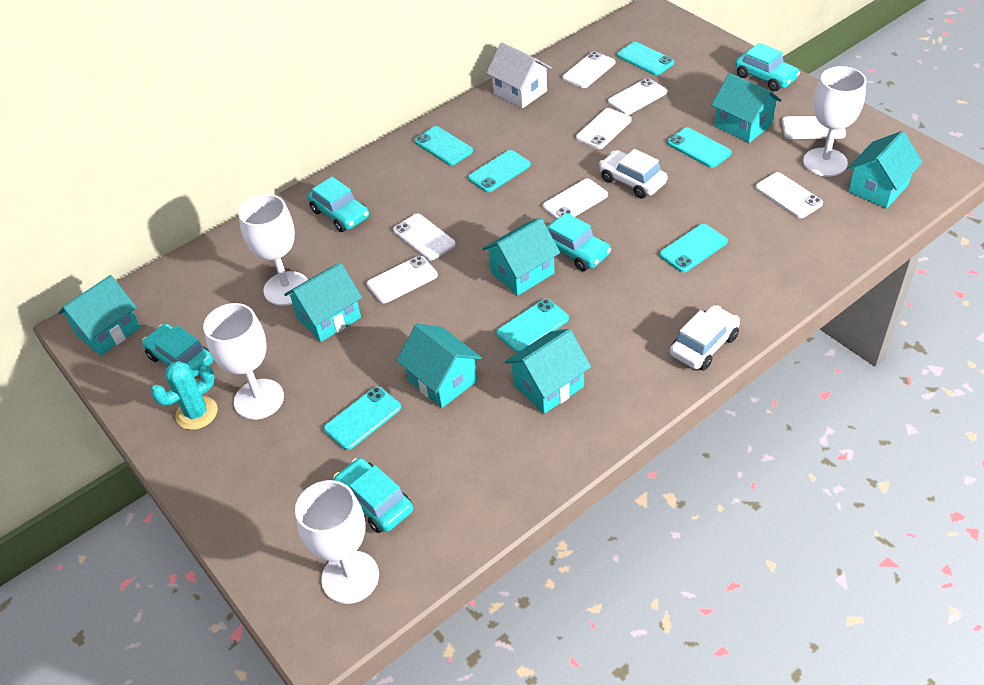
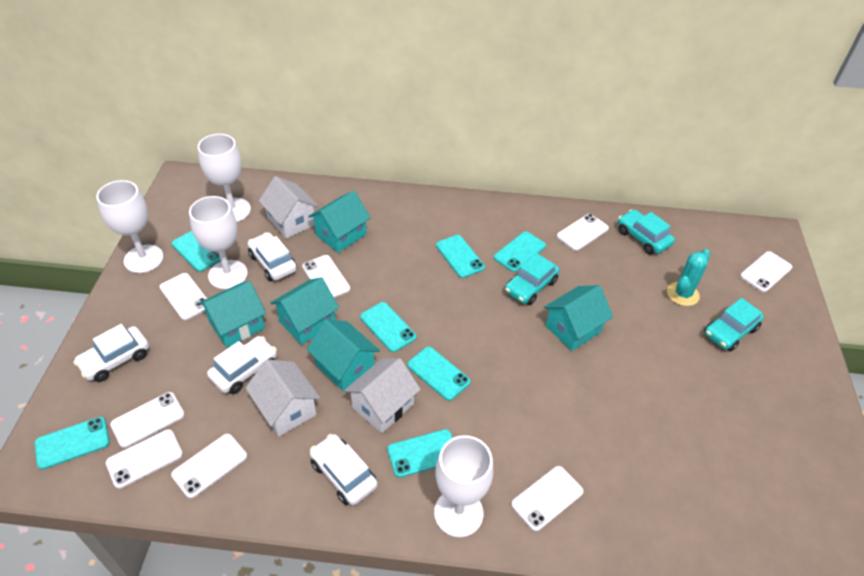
turquoise car: 5 -> 3
turquoise house: 7 -> 5
white car: 2 -> 4
white house: 1 -> 3

